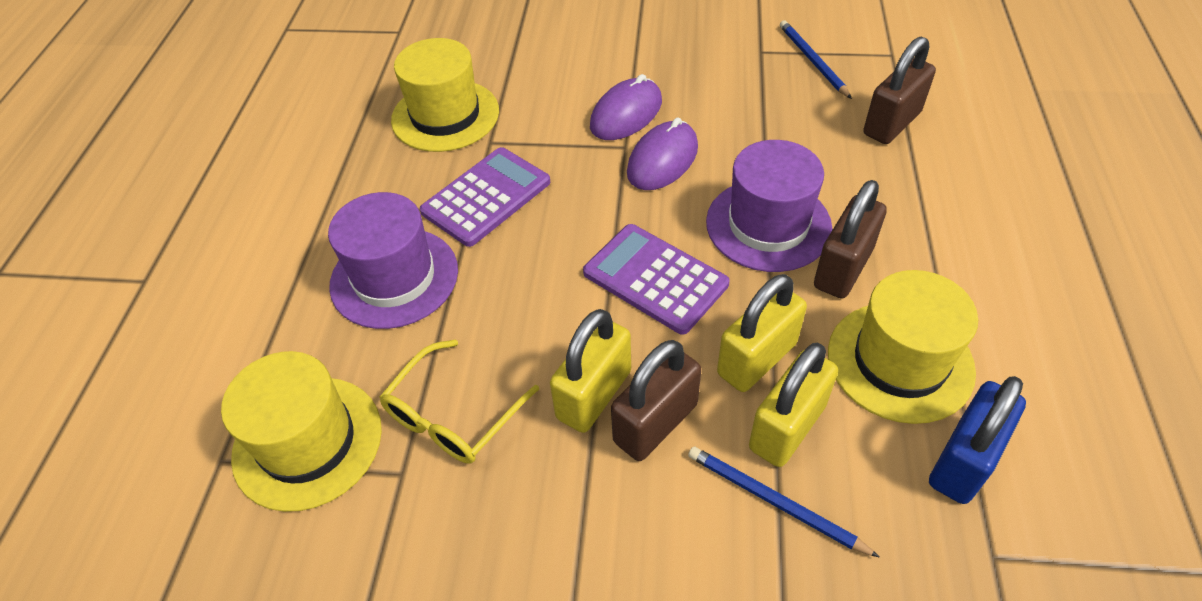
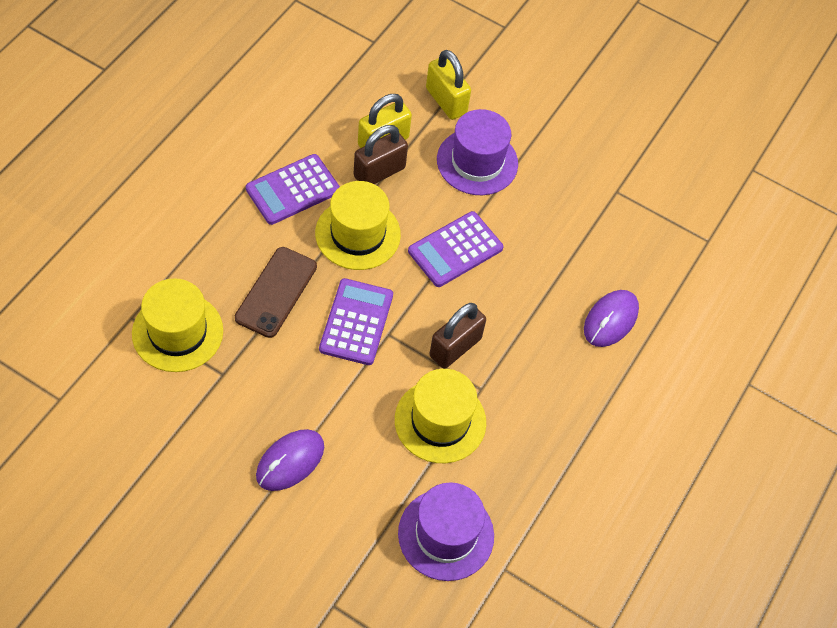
blue padlock: 1 -> 0
blue pencil: 2 -> 0
brown padlock: 3 -> 2
brown phone: 0 -> 1
purple calculator: 2 -> 3
yellow glasses: 1 -> 0
yellow padlock: 3 -> 2

